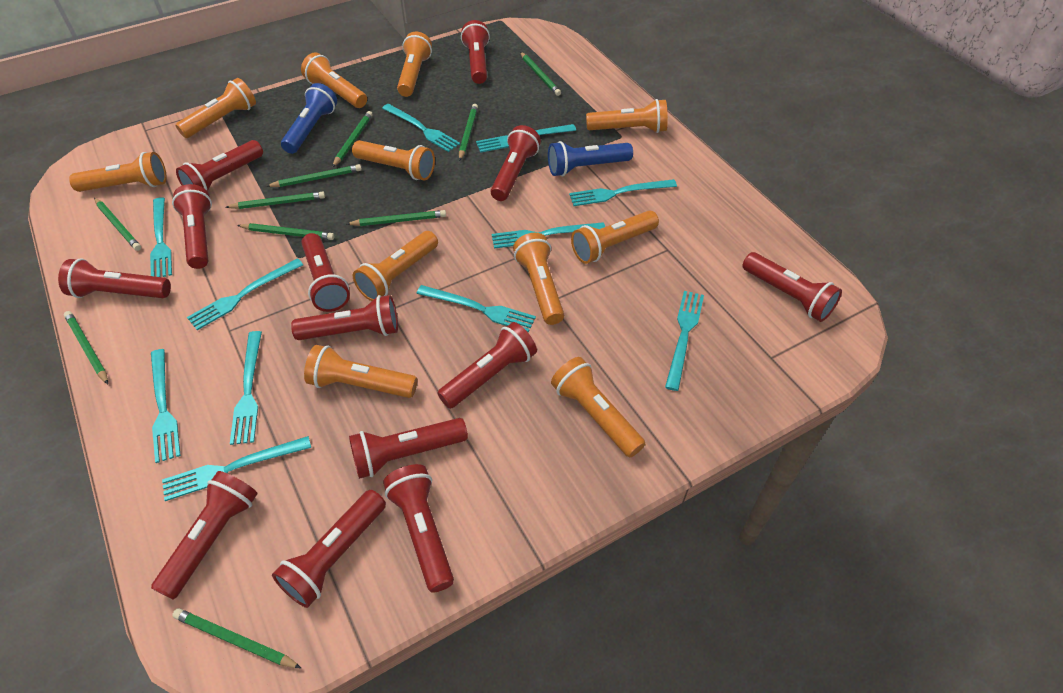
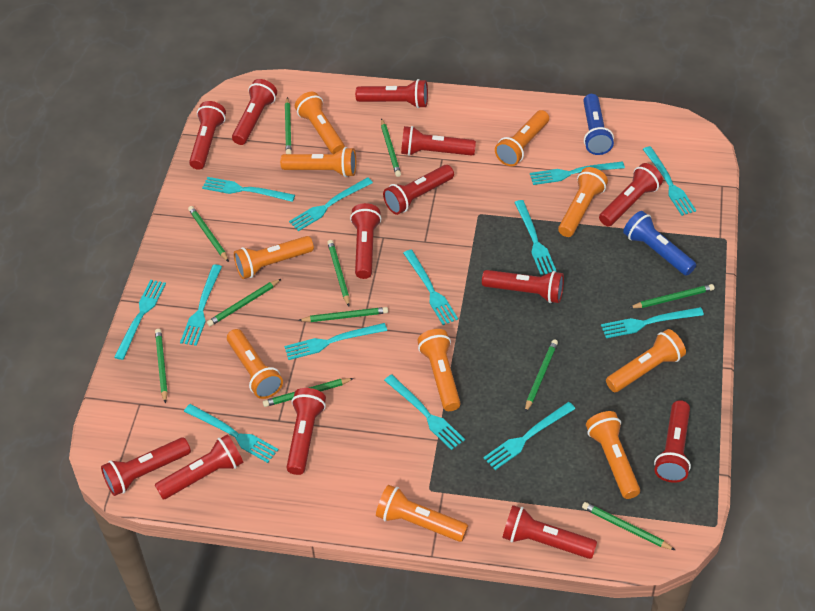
green pencil: 10 -> 11
orange flashlight: 11 -> 10
turquoise fork: 11 -> 13

